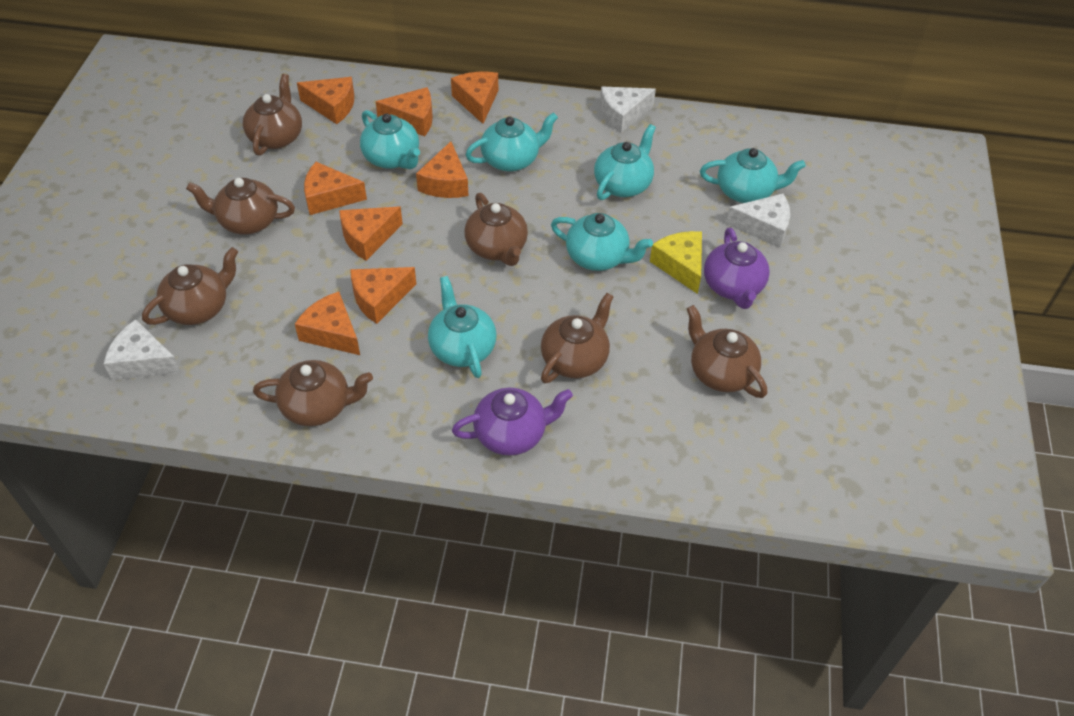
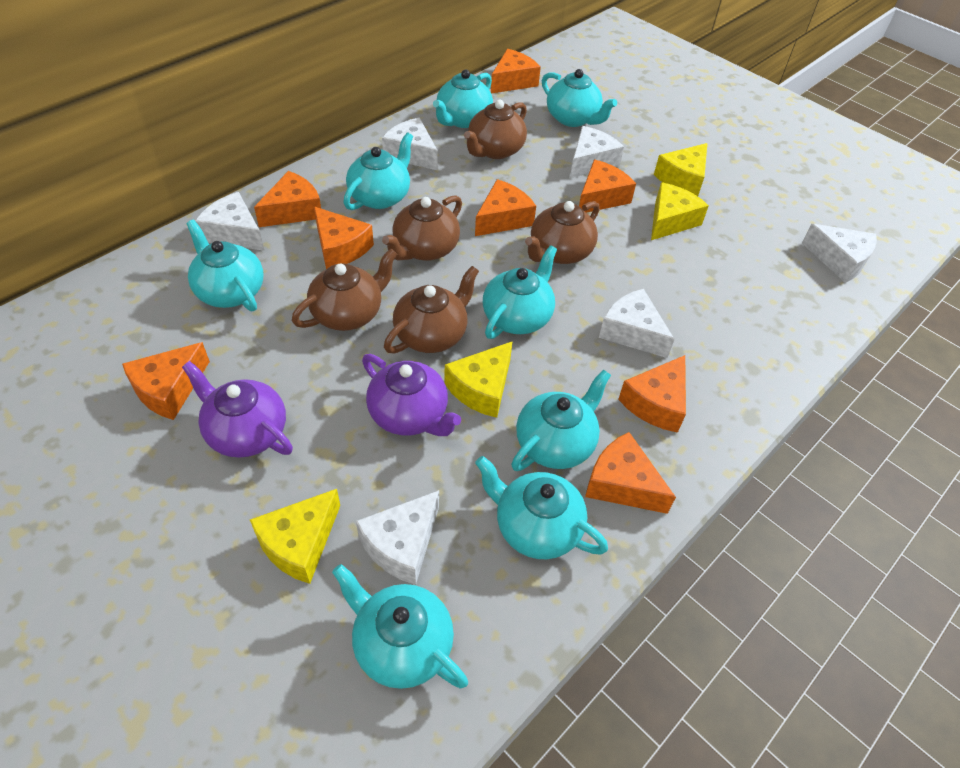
brown teapot: 7 -> 5
turquoise teapot: 6 -> 8
white cheese: 3 -> 6
yellow cheese: 1 -> 4

